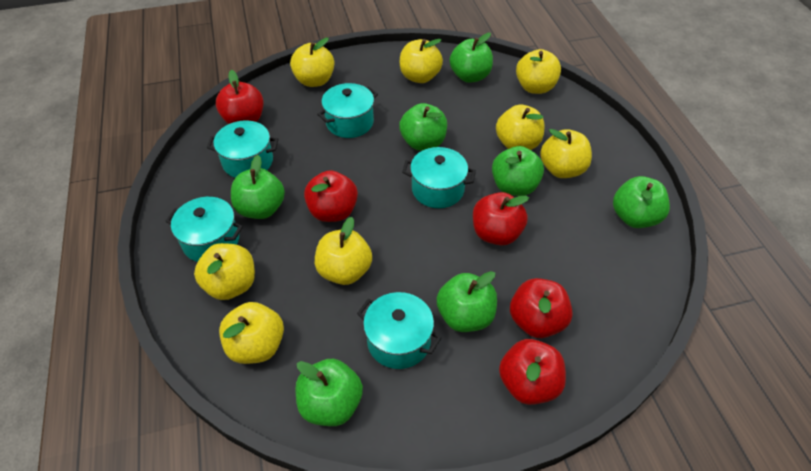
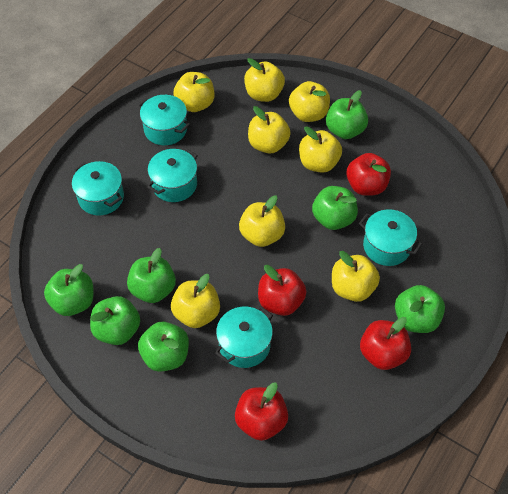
red apple: 5 -> 4

